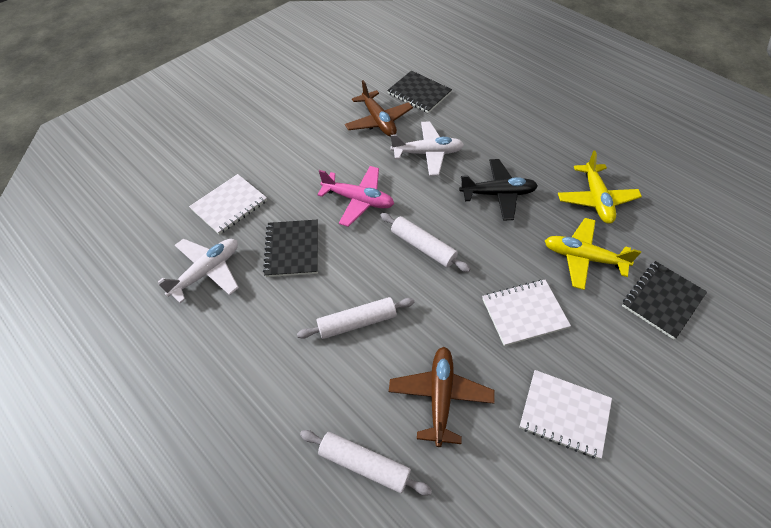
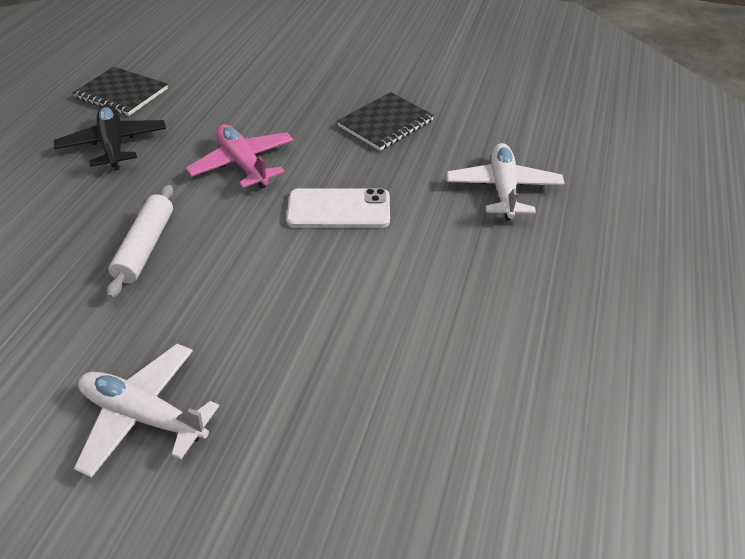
black notebook: 3 -> 2
brown plane: 2 -> 0
white notebook: 3 -> 0
white phone: 0 -> 1
white rolling pin: 3 -> 1
yellow plane: 2 -> 0

